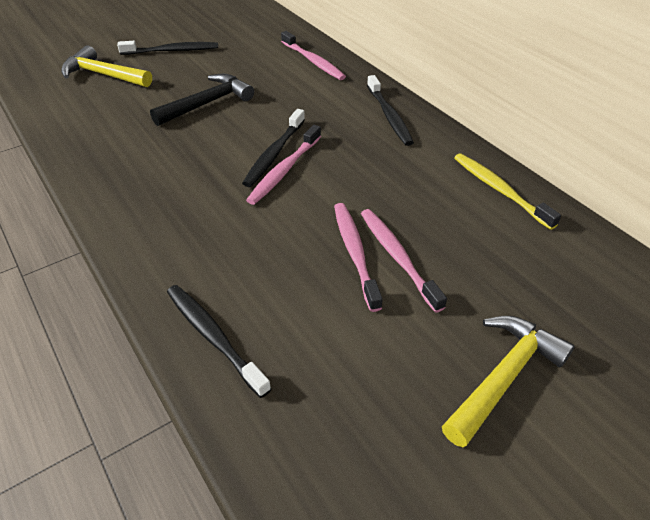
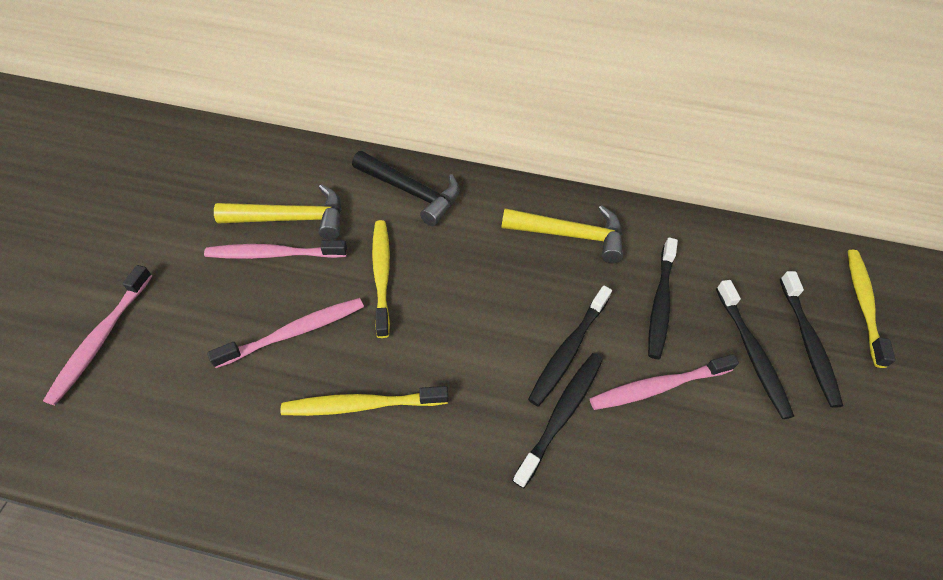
black toothbrush: 4 -> 5
yellow toothbrush: 1 -> 3

